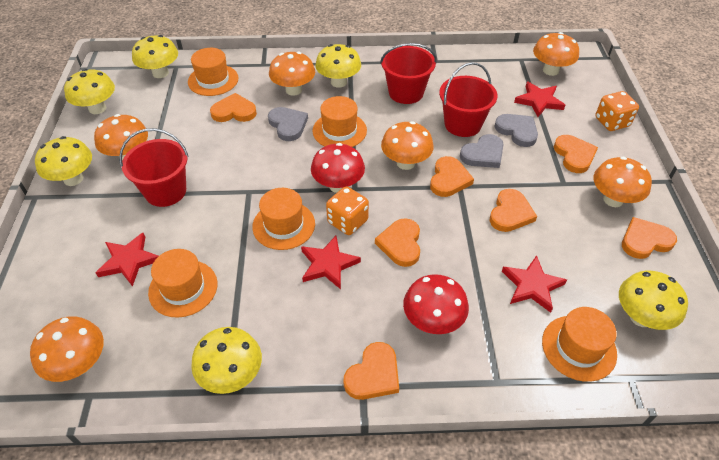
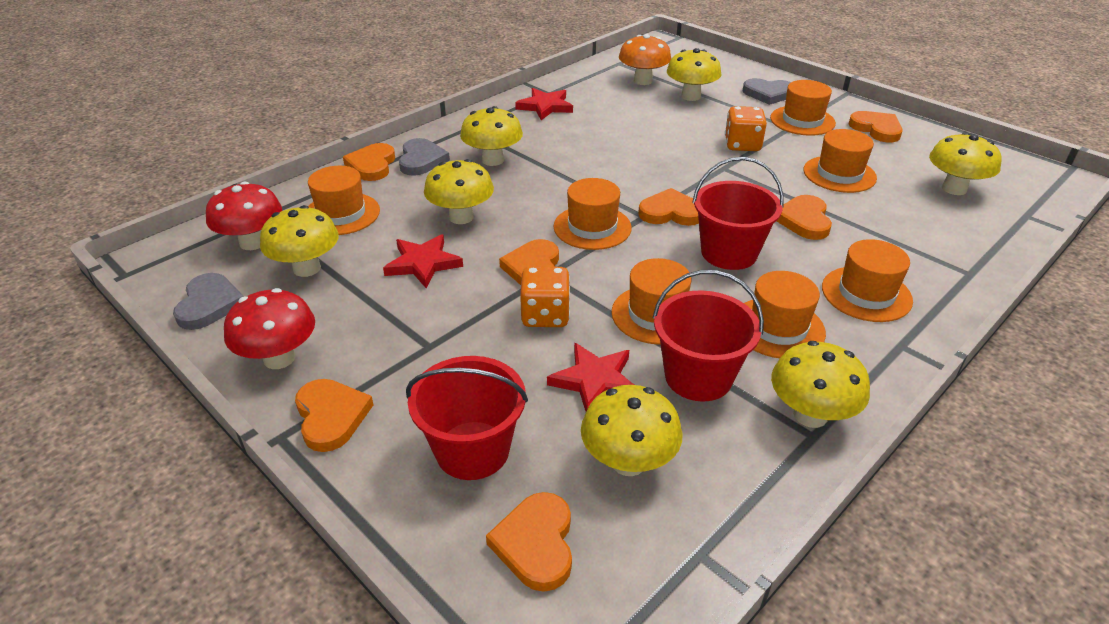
orange hat: 5 -> 7
orange mushroom: 6 -> 1
red star: 4 -> 3
yellow mushroom: 6 -> 7

